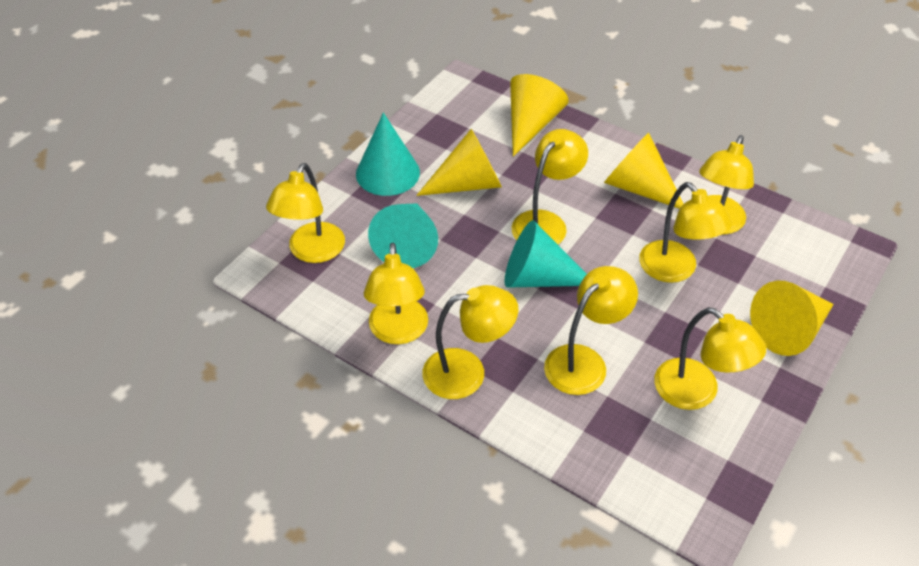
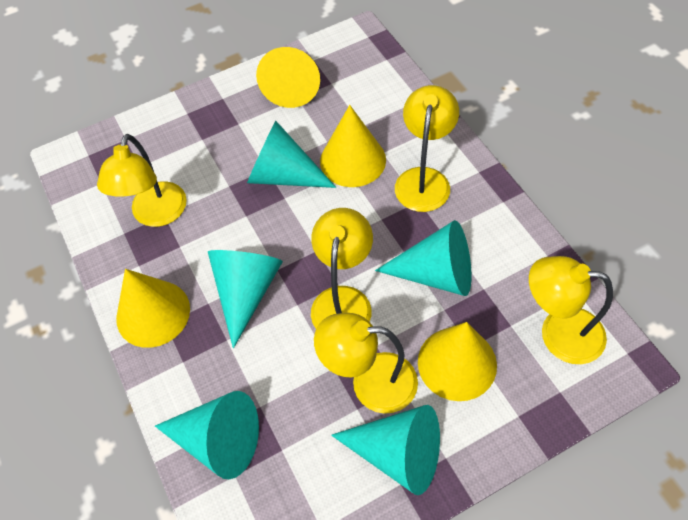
turquoise cone: 3 -> 5
yellow lamp: 8 -> 5

